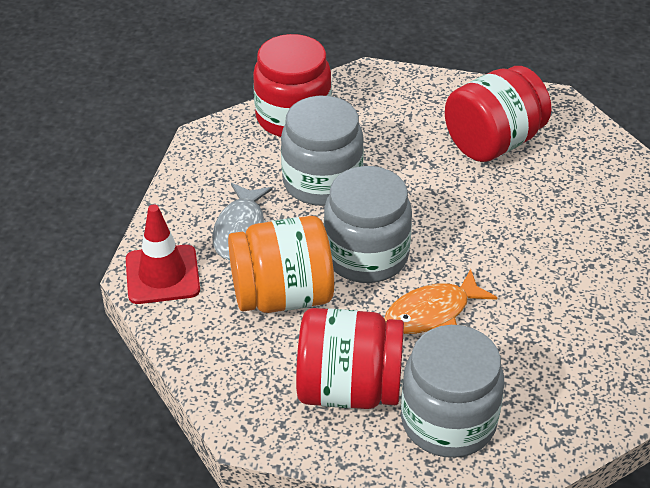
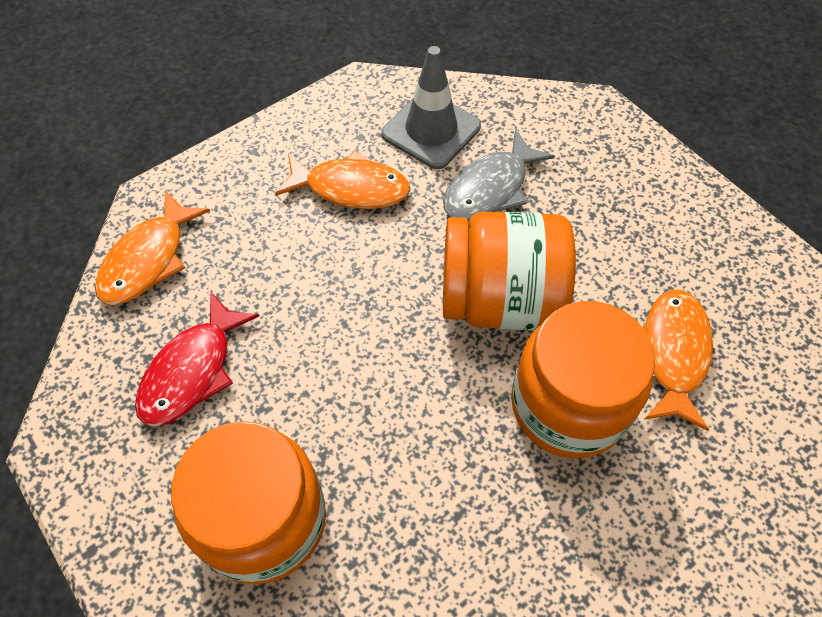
grey jar: 3 -> 0
grey traffic cone: 0 -> 1
orange fish: 1 -> 3
orange jar: 1 -> 3
red fish: 0 -> 1
red jar: 3 -> 0
red traffic cone: 1 -> 0

